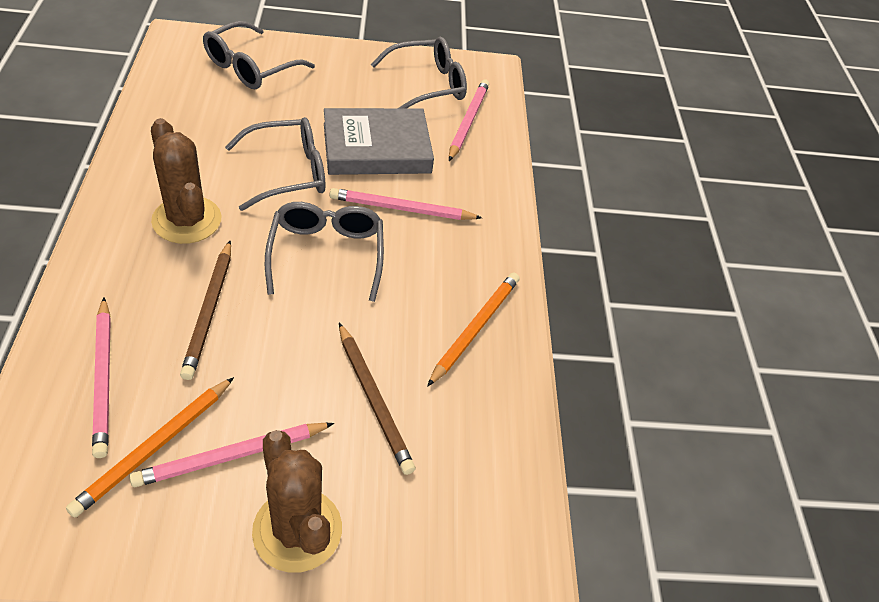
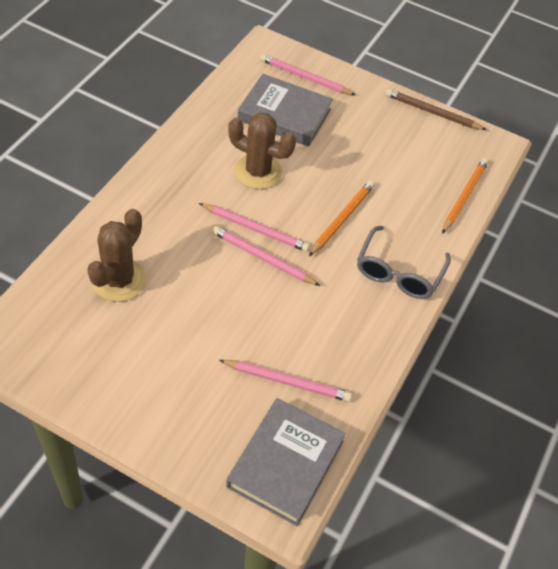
brown pencil: 2 -> 1
grey book: 1 -> 2
grey glasses: 4 -> 1

